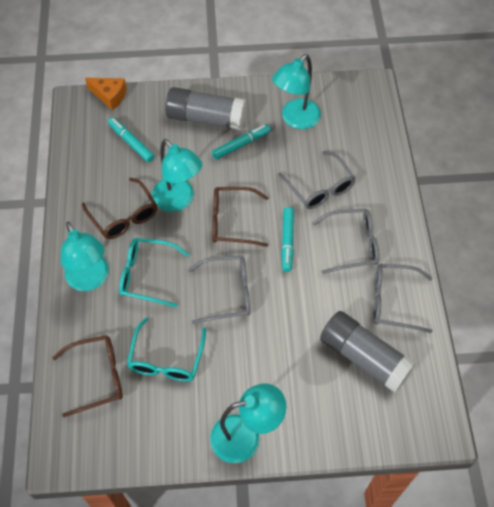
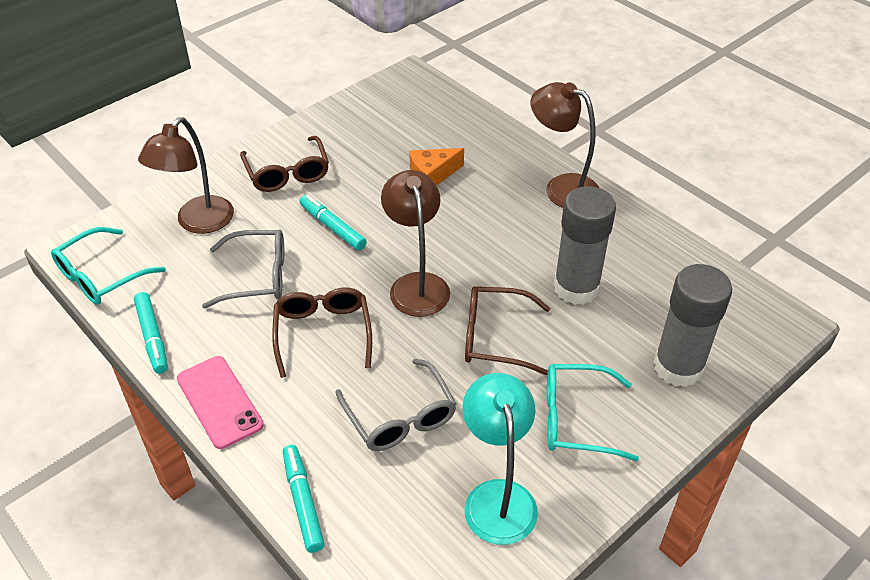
brown lamp: 0 -> 3
grey glasses: 4 -> 2
pink phone: 0 -> 1
turquoise lamp: 4 -> 1

